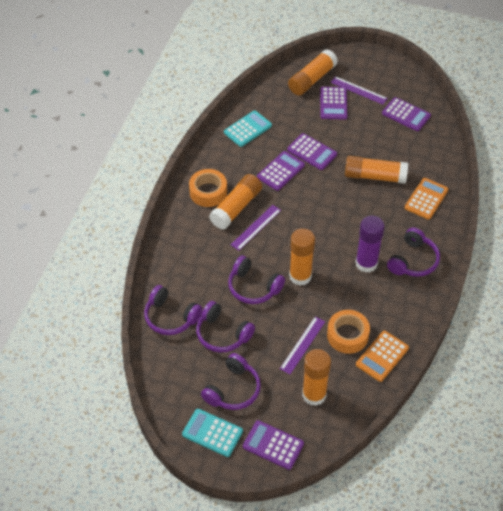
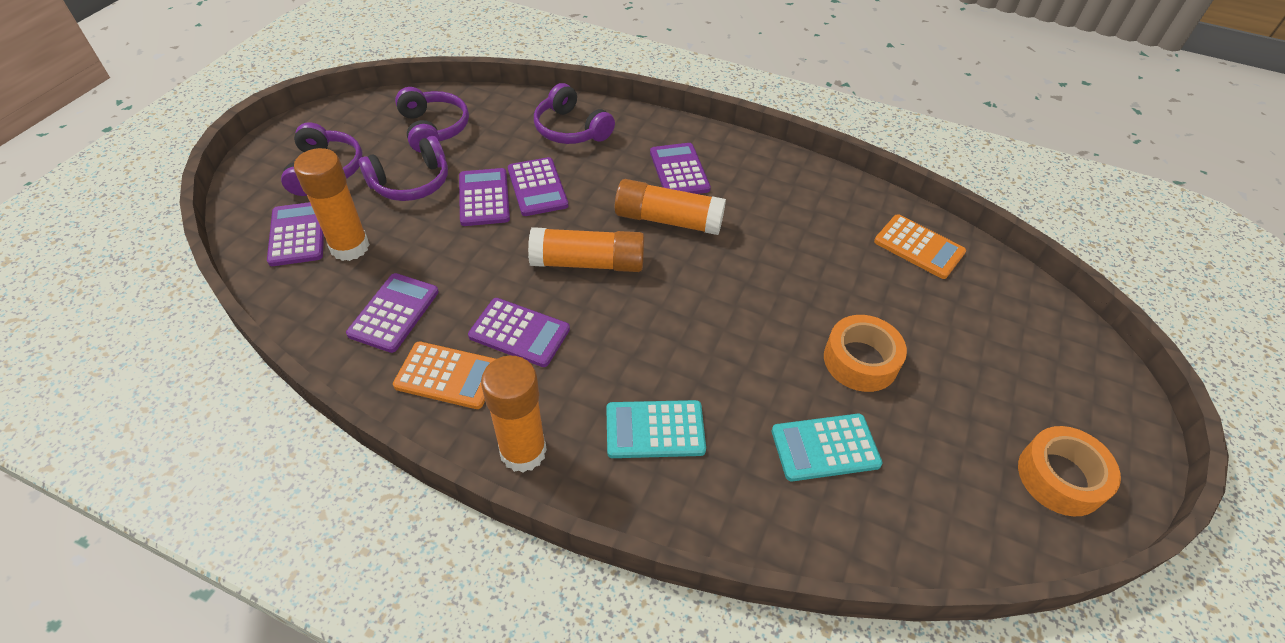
orange glue stick: 5 -> 4
purple calculator: 5 -> 6
purple glue stick: 1 -> 0
purple headphones: 5 -> 4
purple ruler: 3 -> 0

